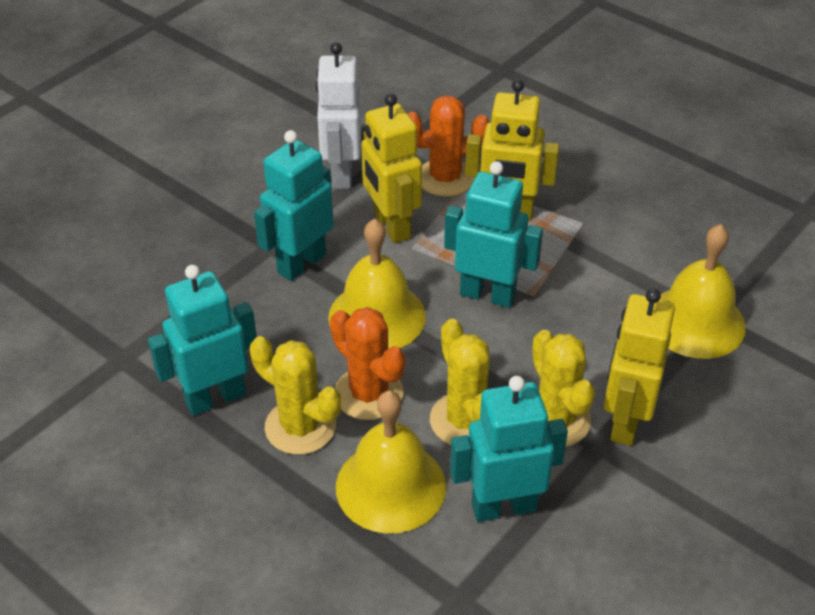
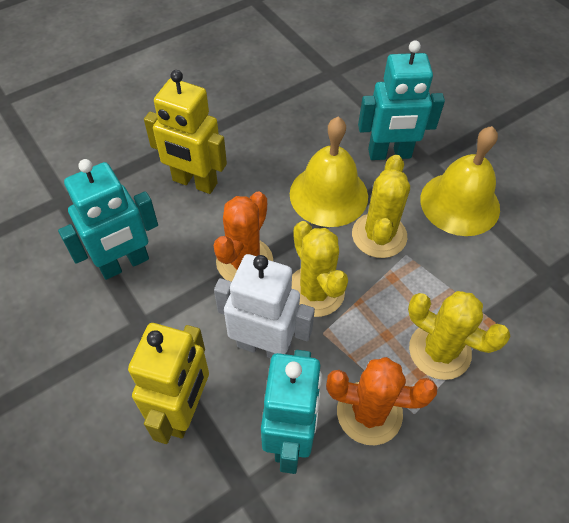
turquoise robot: 4 -> 3
yellow bell: 3 -> 2
yellow robot: 3 -> 2

